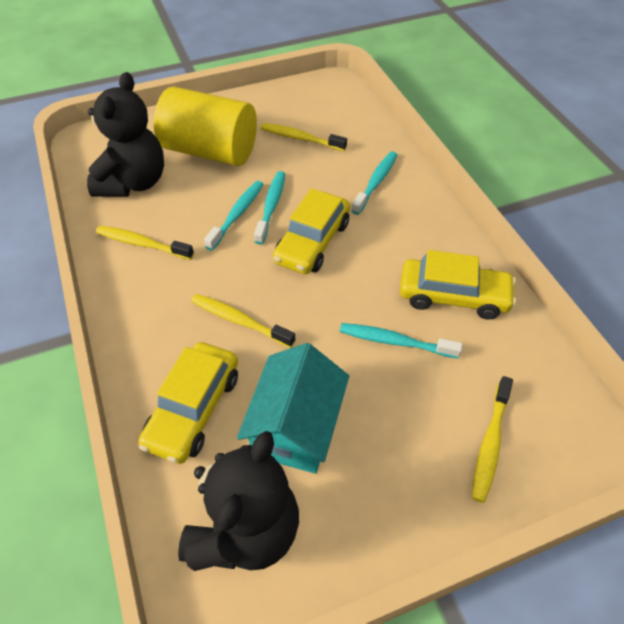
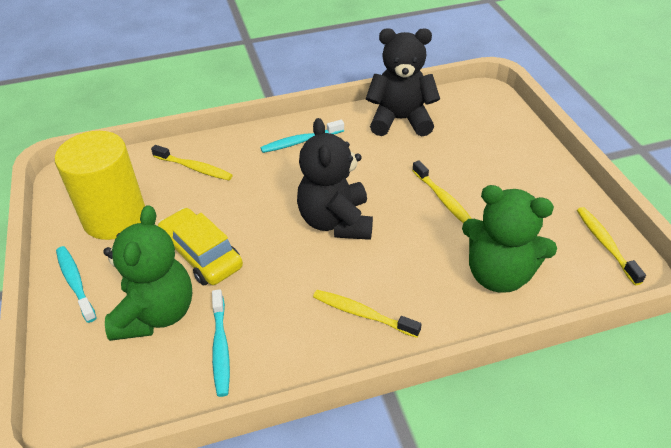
green teddy bear: 0 -> 2
turquoise house: 1 -> 0
turquoise toothbrush: 4 -> 3
yellow car: 3 -> 1

